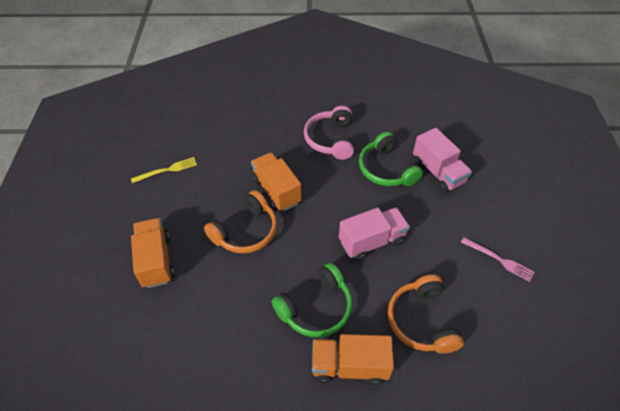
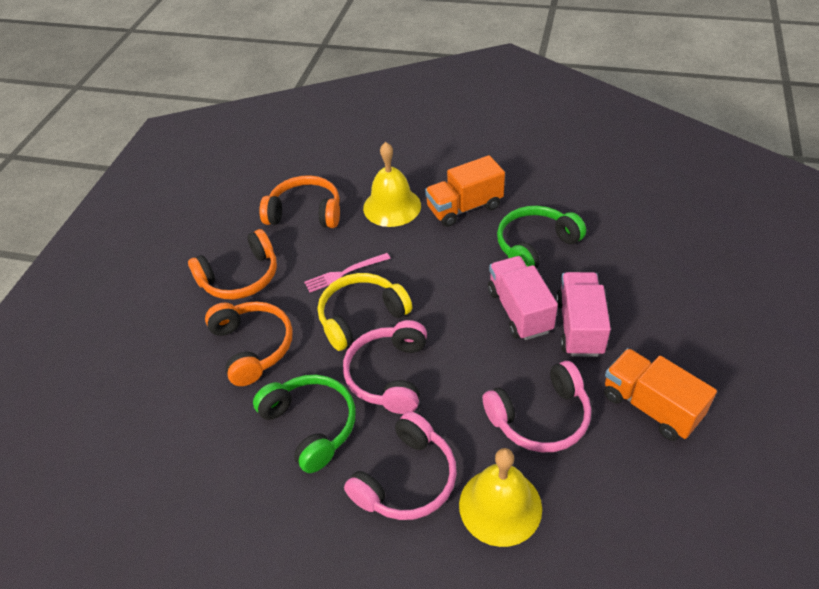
orange headphones: 2 -> 3
orange truck: 3 -> 2
pink headphones: 1 -> 3
yellow bell: 0 -> 2
yellow fork: 1 -> 0
yellow headphones: 0 -> 1

